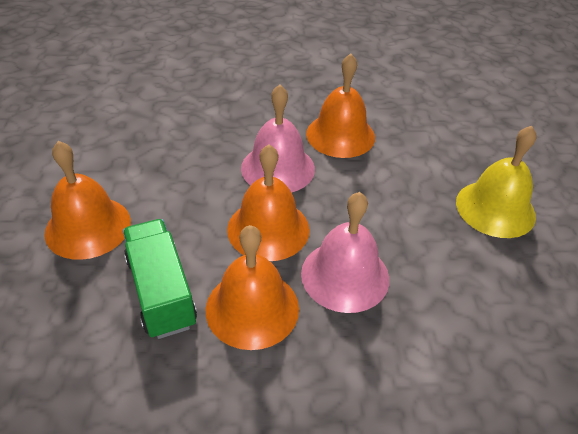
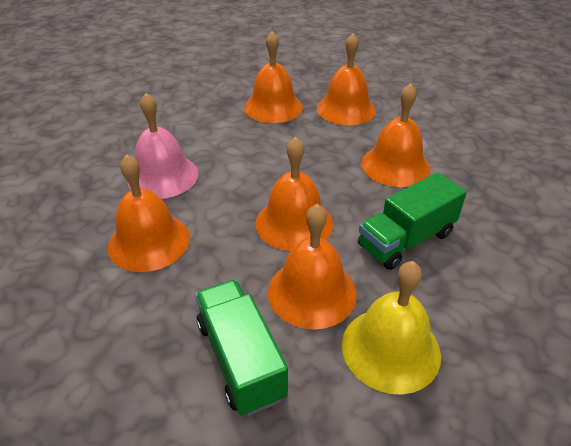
green truck: 1 -> 2
orange bell: 4 -> 6
pink bell: 2 -> 1

